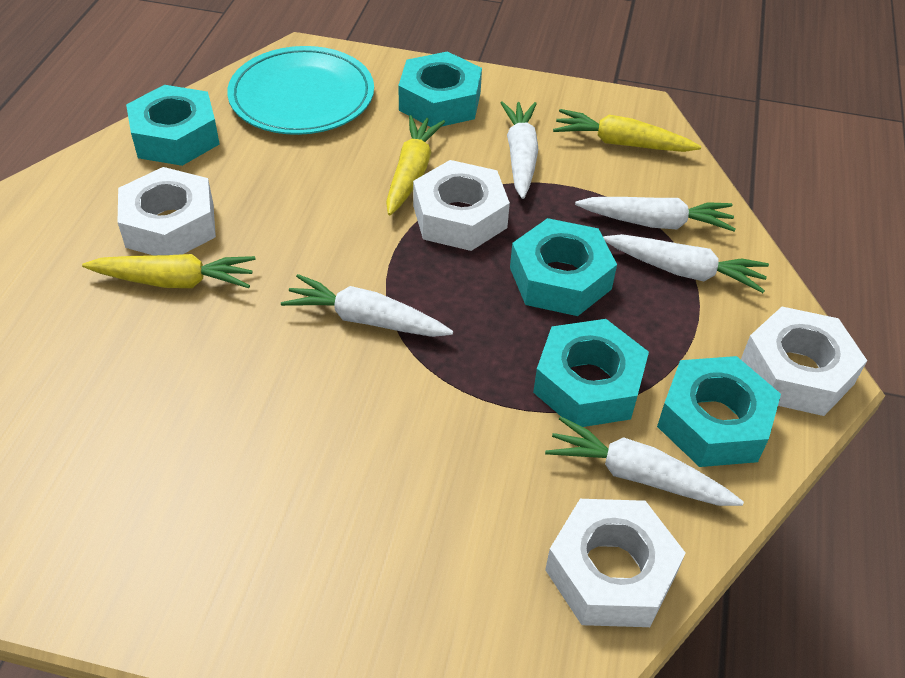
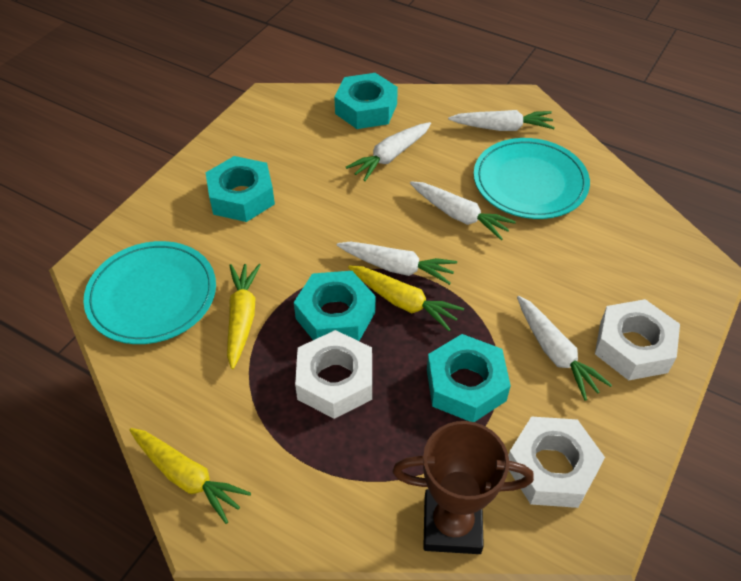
brown trophy: 0 -> 1
turquoise nut: 5 -> 4
turquoise plate: 1 -> 2
white nut: 4 -> 3

